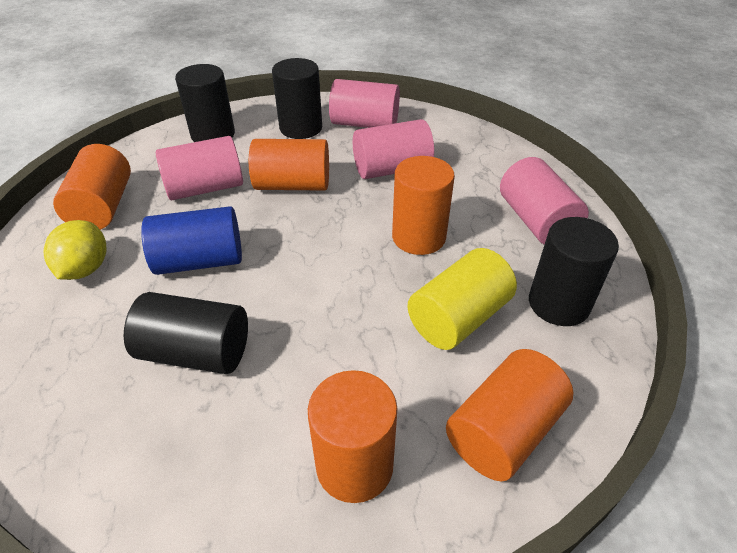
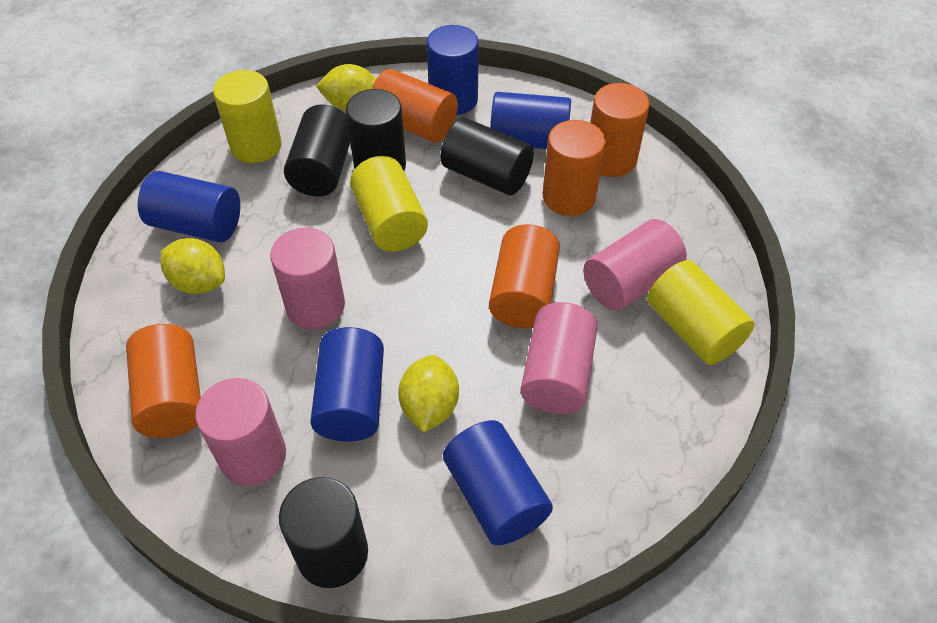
blue cylinder: 1 -> 5
yellow cylinder: 1 -> 3
yellow lemon: 1 -> 3

